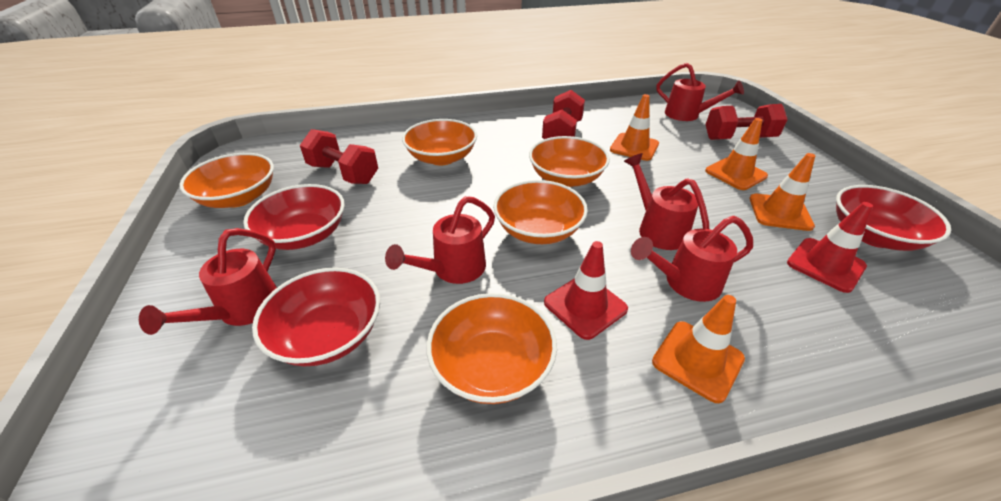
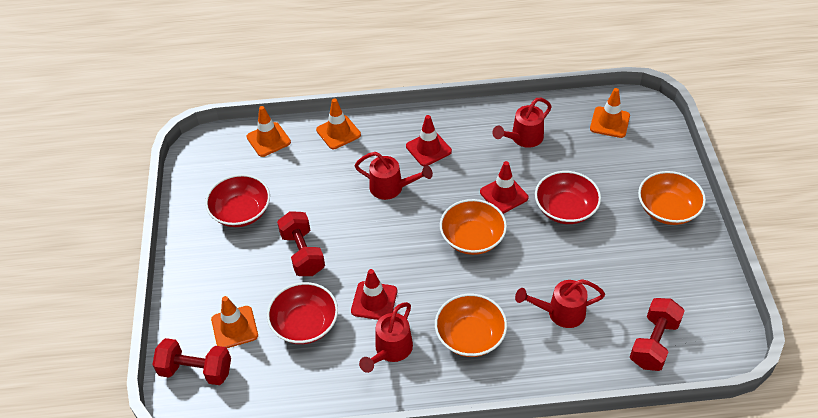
orange bowl: 5 -> 3
red traffic cone: 2 -> 3
red watering can: 5 -> 4

